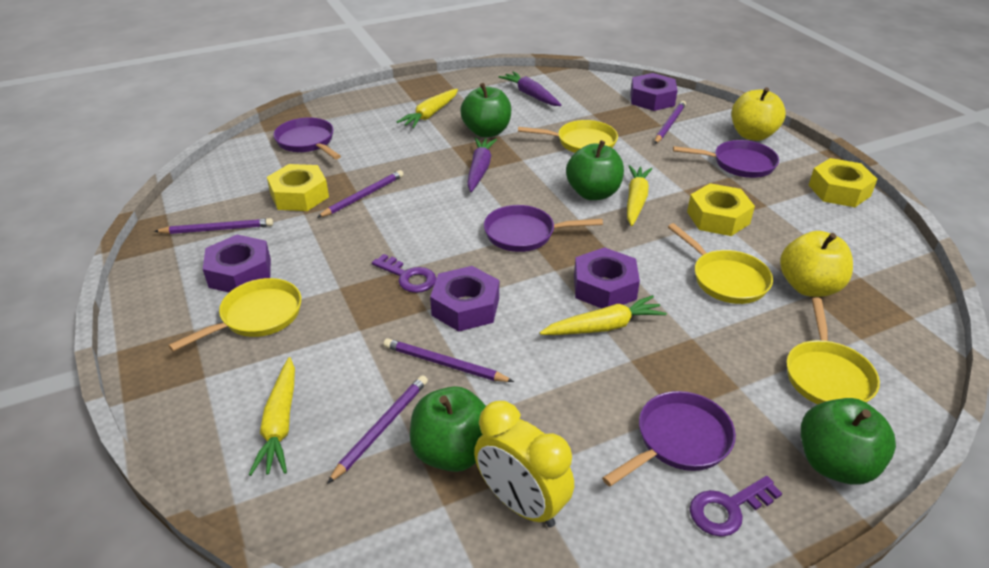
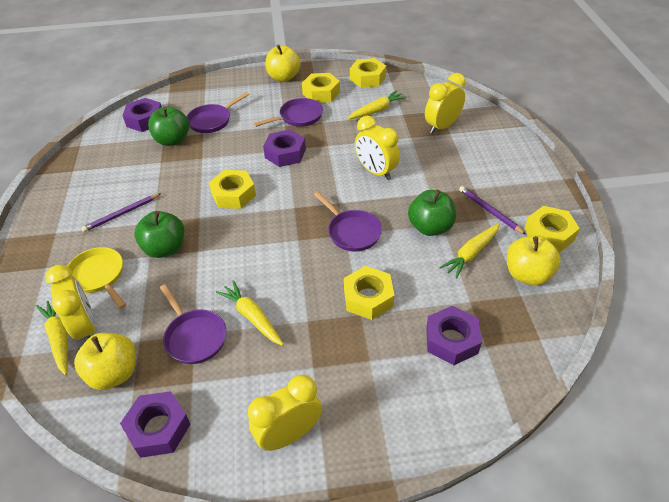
green apple: 4 -> 3
purple carrot: 2 -> 0
purple key: 2 -> 0
purple pencil: 5 -> 2
yellow apple: 2 -> 3
yellow clock: 1 -> 4
yellow nut: 3 -> 5
yellow pan: 4 -> 1

